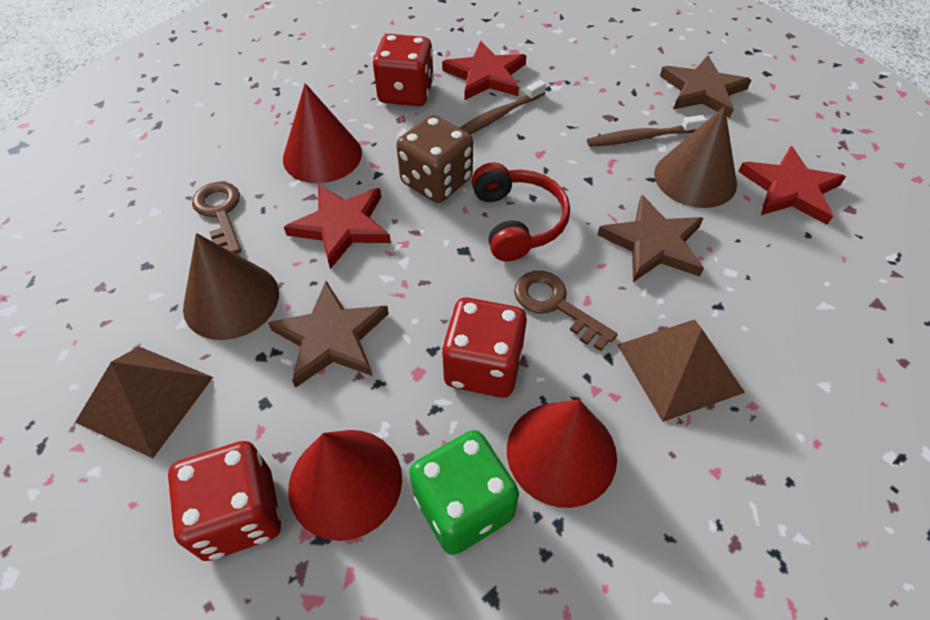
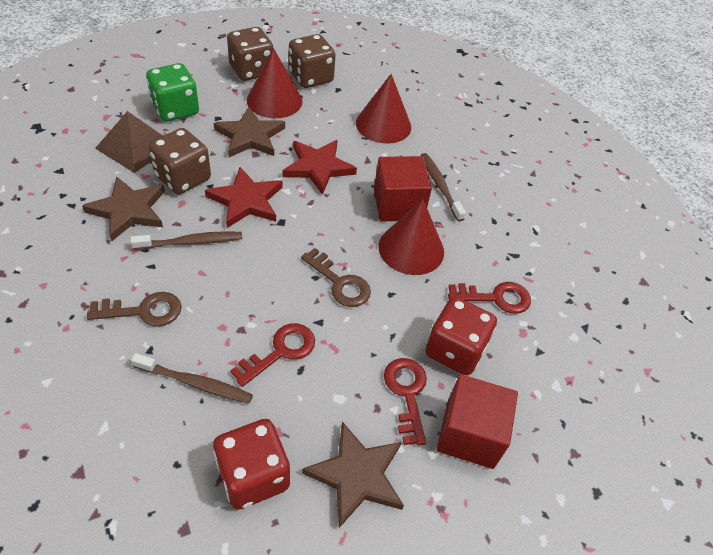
brown cone: 2 -> 0
brown dice: 1 -> 3
brown pyramid: 2 -> 1
brown toothbrush: 2 -> 3
red cube: 0 -> 2
red dice: 3 -> 2
red headphones: 1 -> 0
red key: 0 -> 3
red star: 3 -> 2

